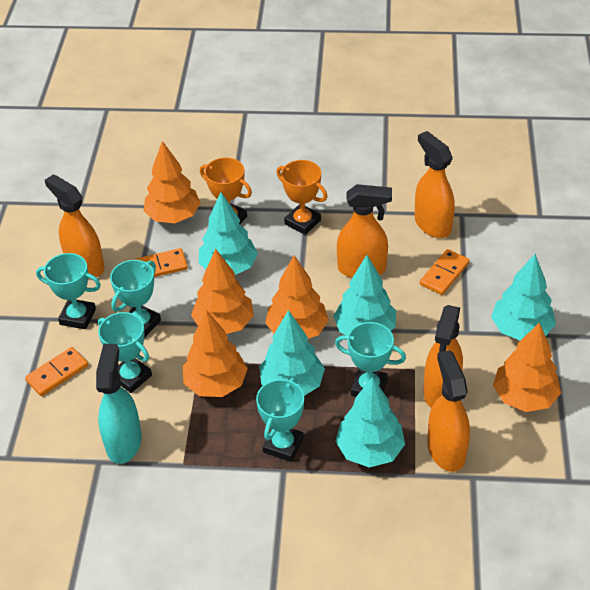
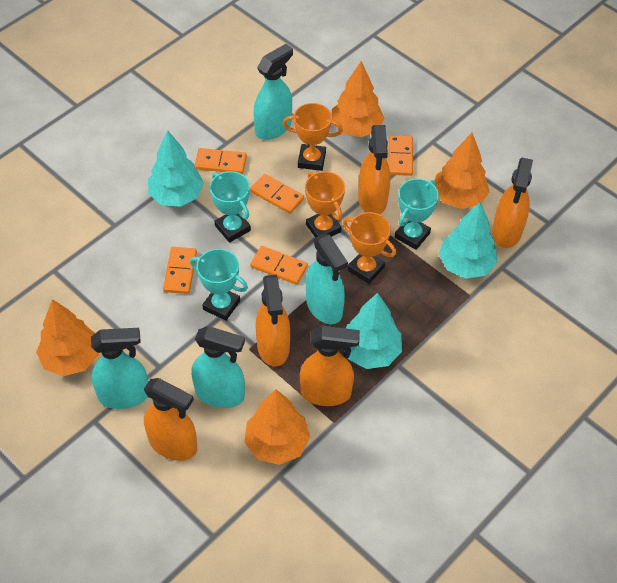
orange domino: 3 -> 5
orange tree: 5 -> 4
orange trophy: 2 -> 3
turquoise spray bottle: 1 -> 4
turquoise tree: 5 -> 3
turquoise trophy: 5 -> 3

